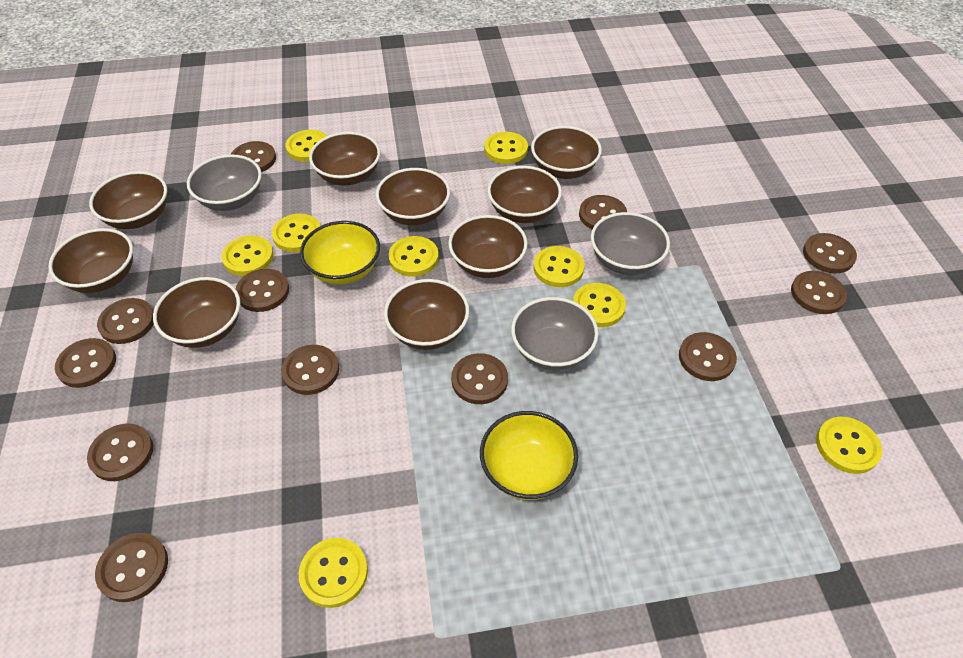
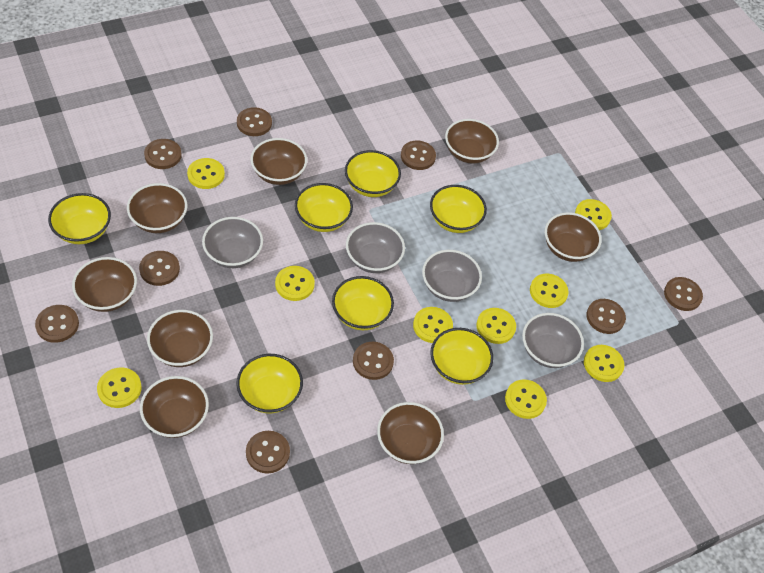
brown bowl: 9 -> 8
brown button: 12 -> 9
grey bowl: 3 -> 4
yellow bowl: 2 -> 7

